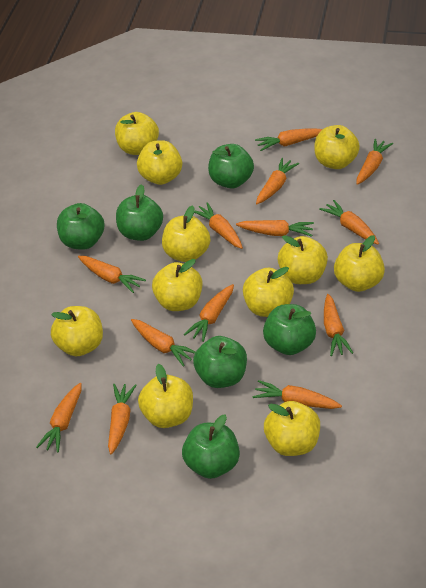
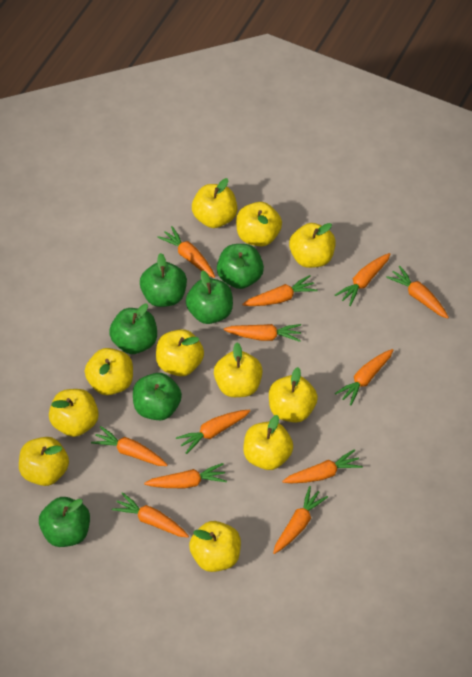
orange carrot: 13 -> 12

